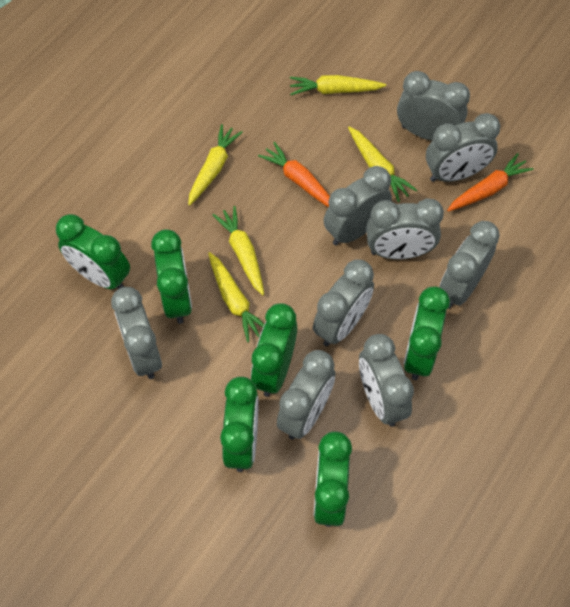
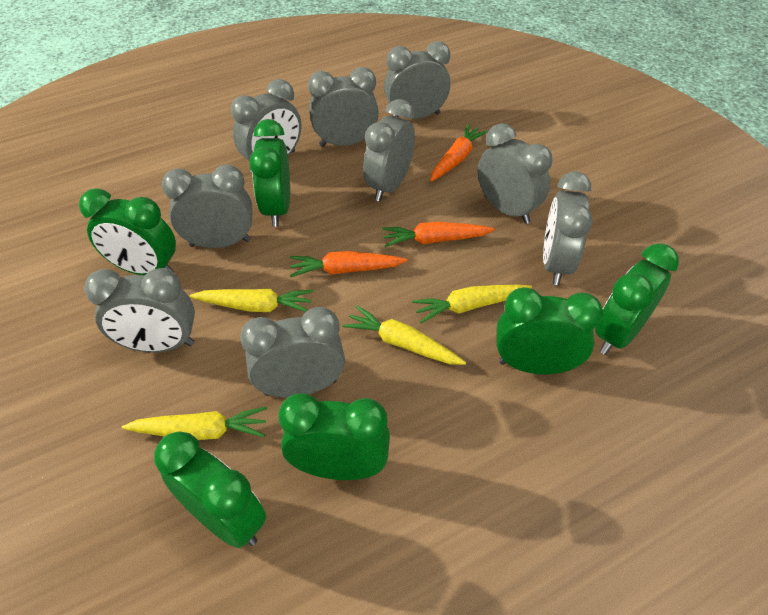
orange carrot: 2 -> 3
yellow carrot: 5 -> 4

